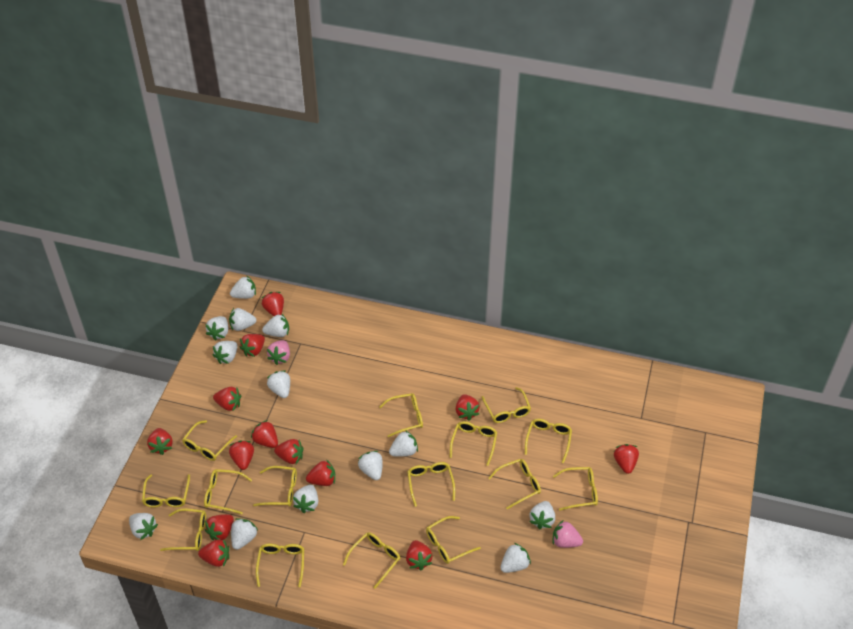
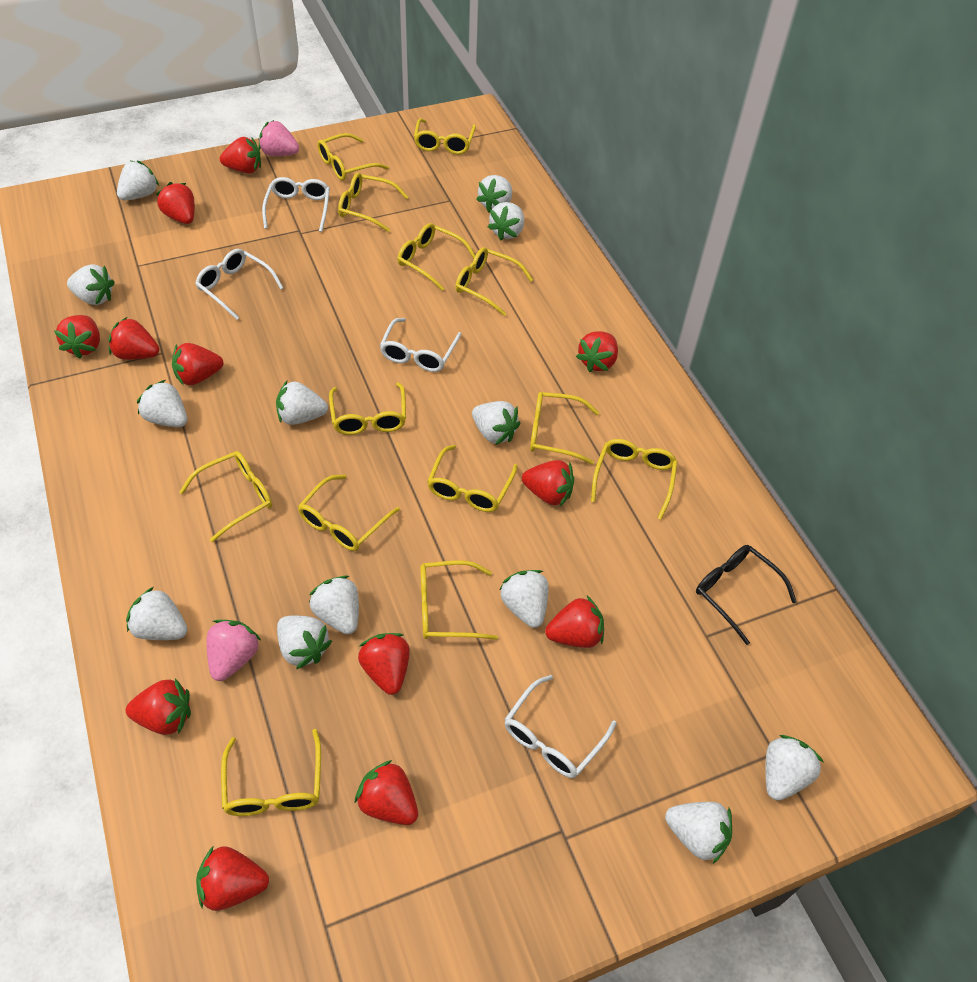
black glasses: 0 -> 1
red strawberry: 13 -> 12
white glasses: 0 -> 4
yellow glasses: 15 -> 13

